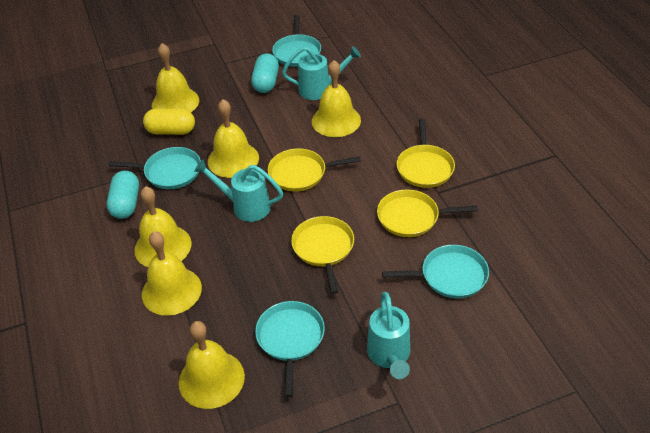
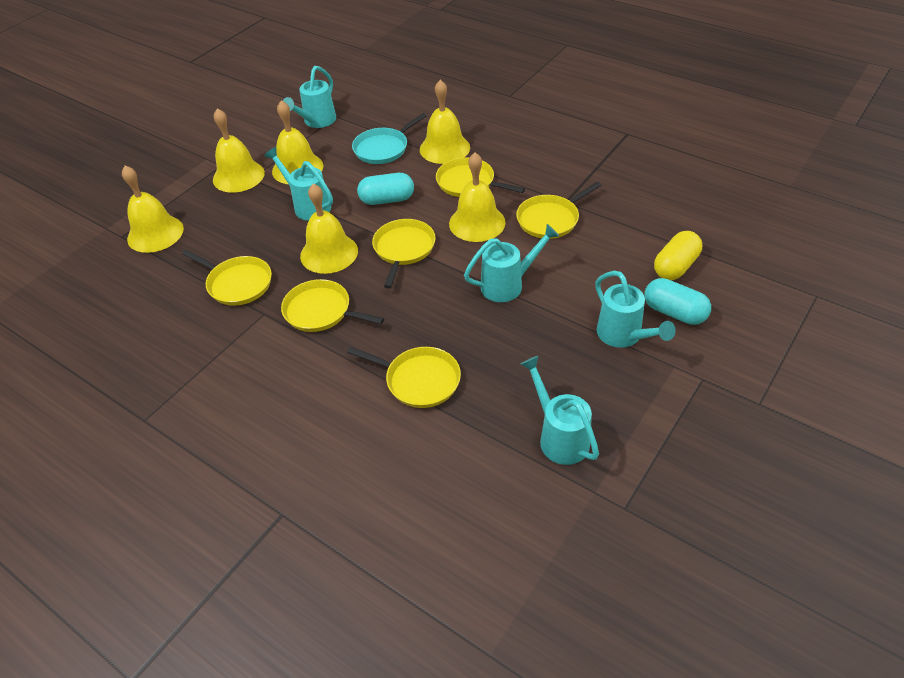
turquoise pan: 4 -> 1
turquoise watering can: 3 -> 5
yellow pan: 4 -> 6

